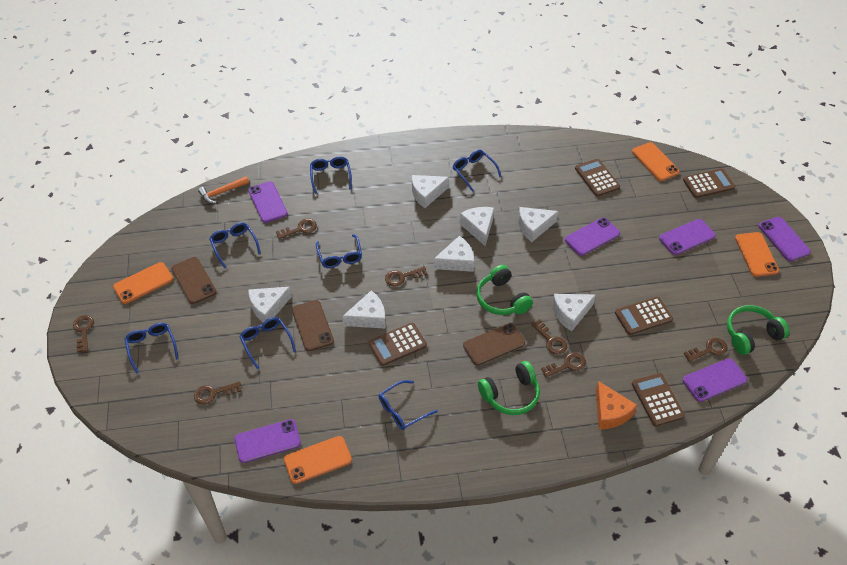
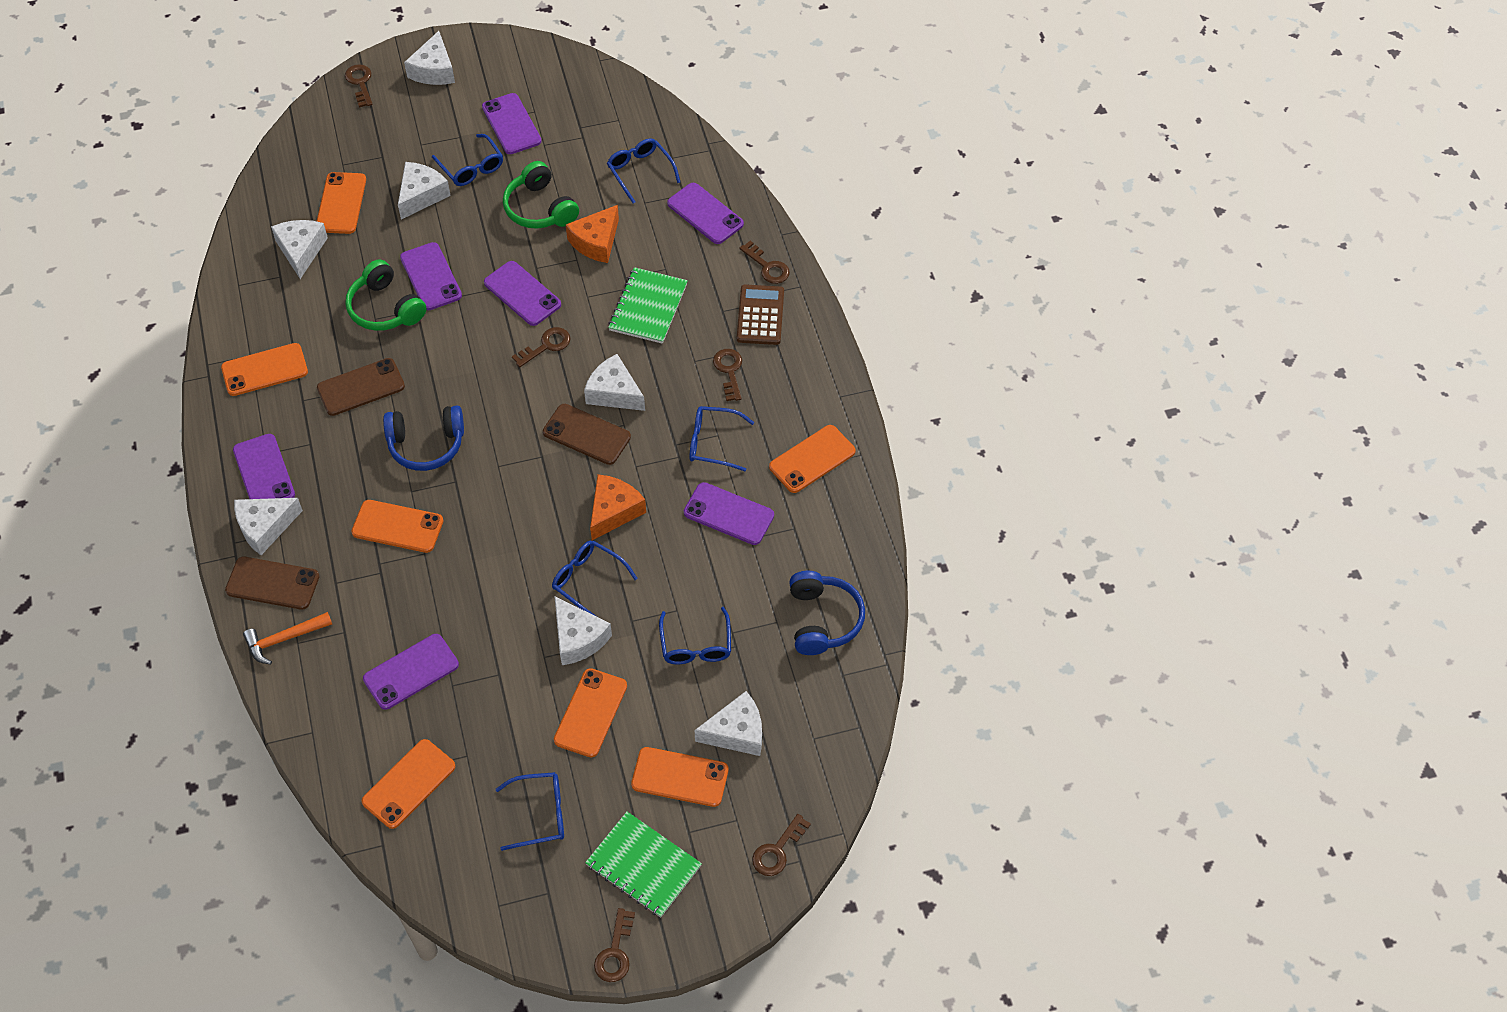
blue glasses: 7 -> 6
blue headphones: 0 -> 2
brown calculator: 5 -> 1
brown key: 7 -> 6
green headphones: 3 -> 2
green notebook: 0 -> 2
orange cheese: 1 -> 2
orange phone: 4 -> 7
purple phone: 6 -> 7

